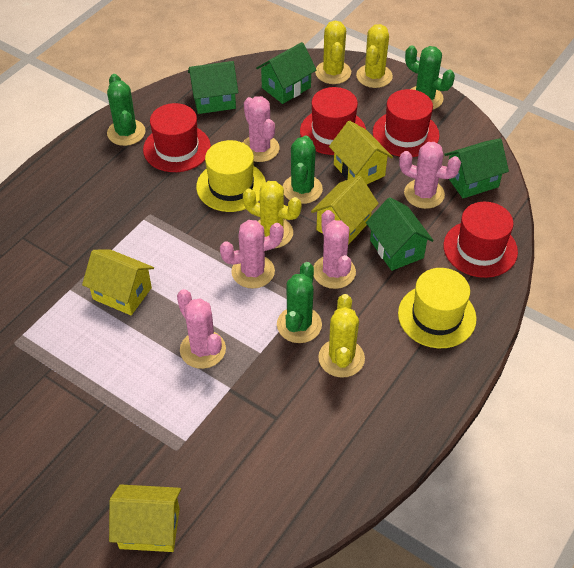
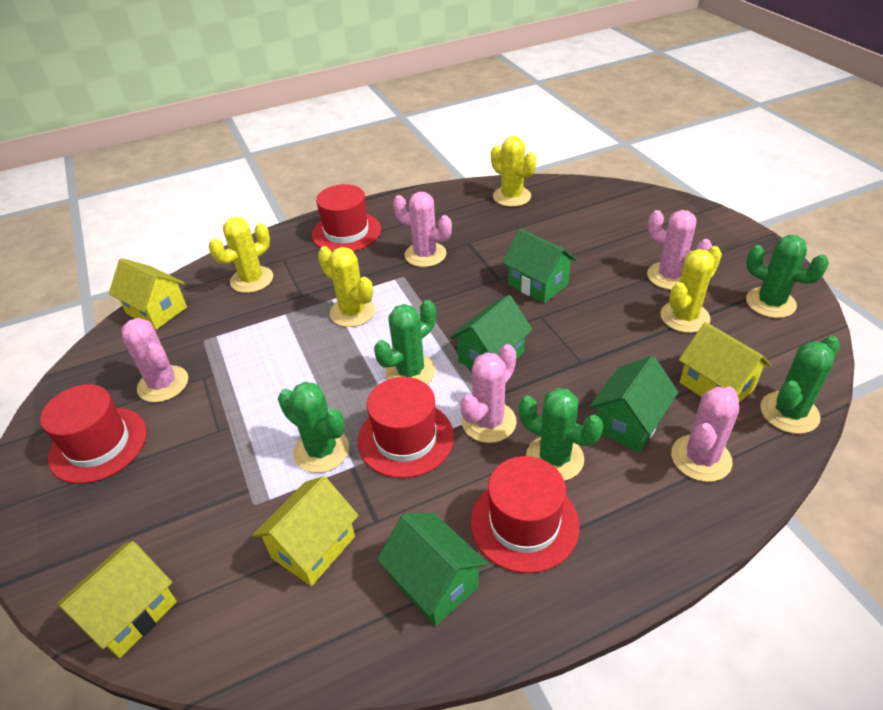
green cactus: 4 -> 5
yellow hat: 2 -> 0

